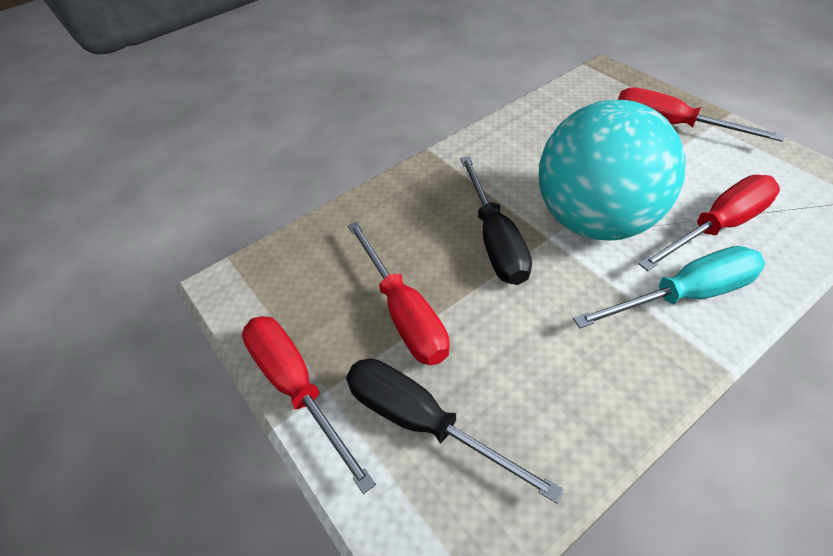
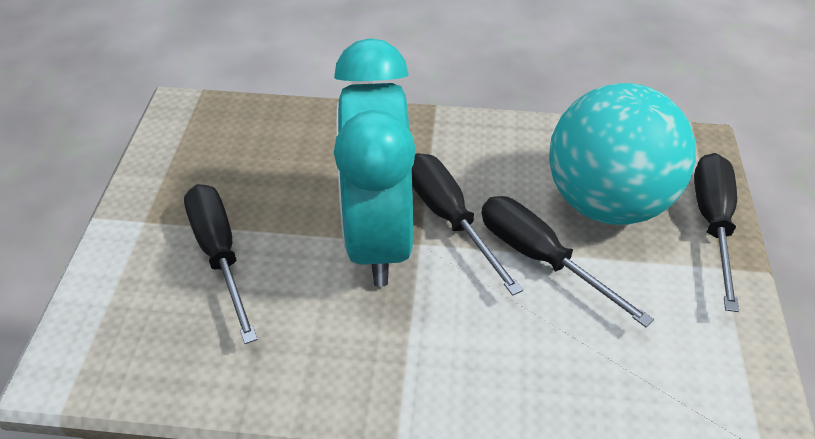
black screwdriver: 2 -> 4
red screwdriver: 4 -> 0
turquoise clock: 0 -> 1
turquoise screwdriver: 1 -> 0

